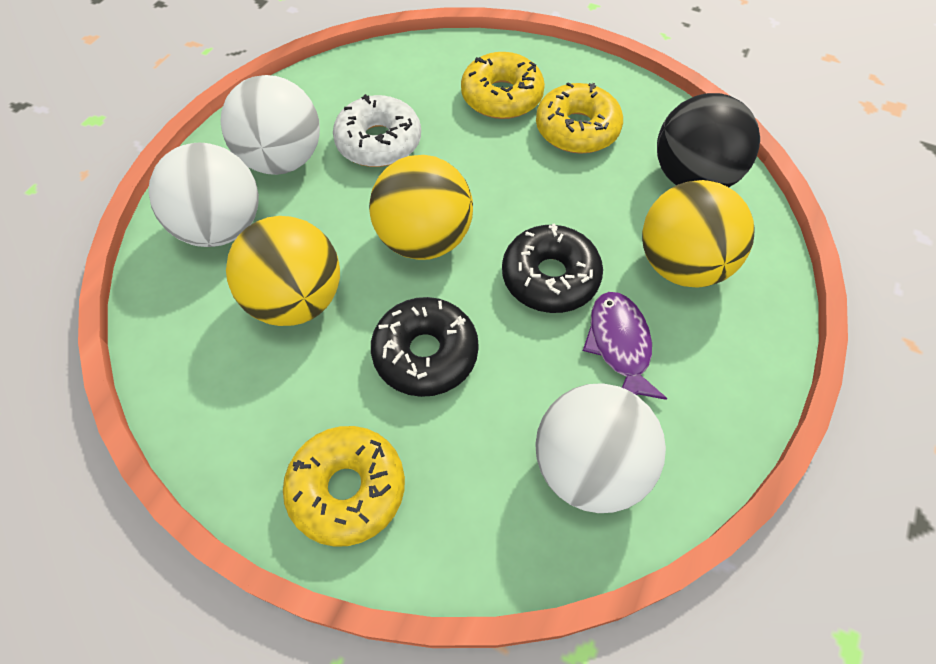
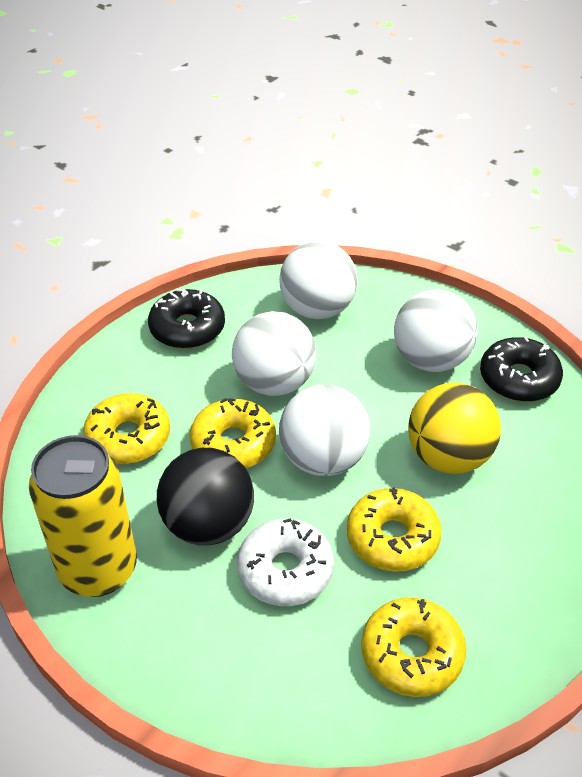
purple fish: 1 -> 0
white ball: 3 -> 4
yellow ball: 3 -> 1
yellow can: 0 -> 1
yellow donut: 3 -> 4

